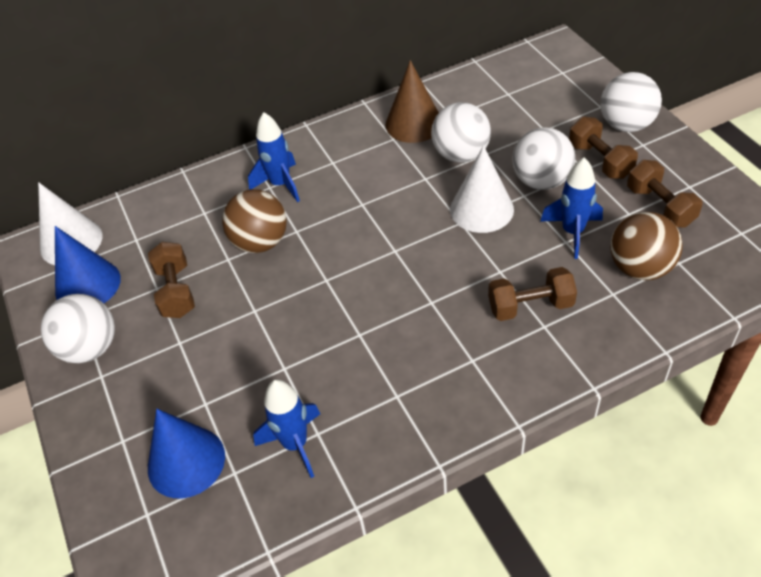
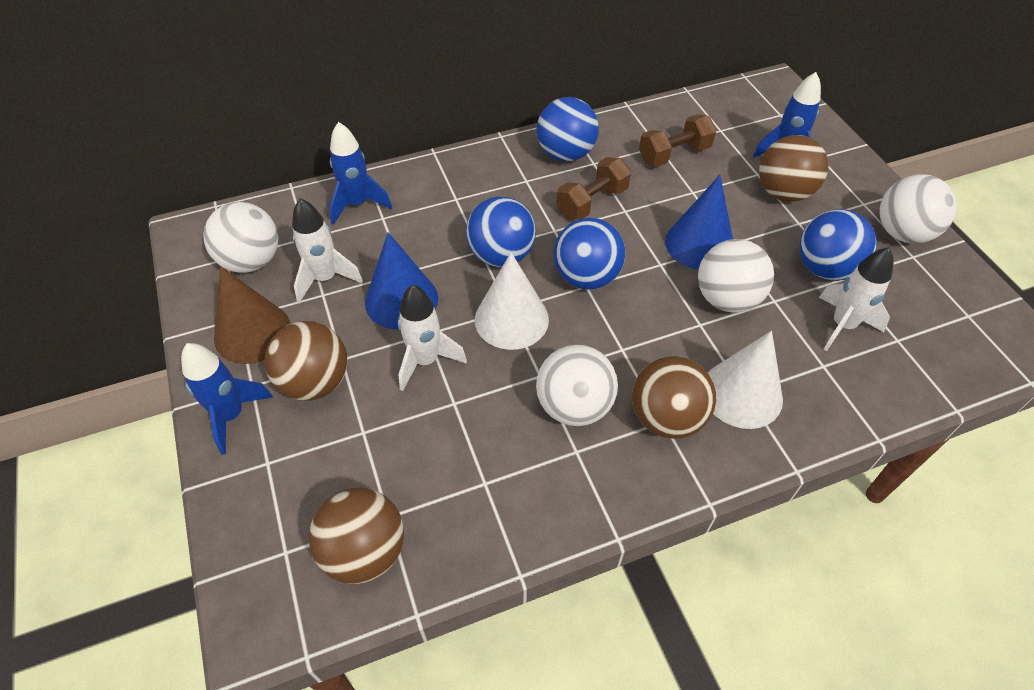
blue ball: 0 -> 4
brown ball: 2 -> 4
brown dumbbell: 4 -> 2
white rocket: 0 -> 3

